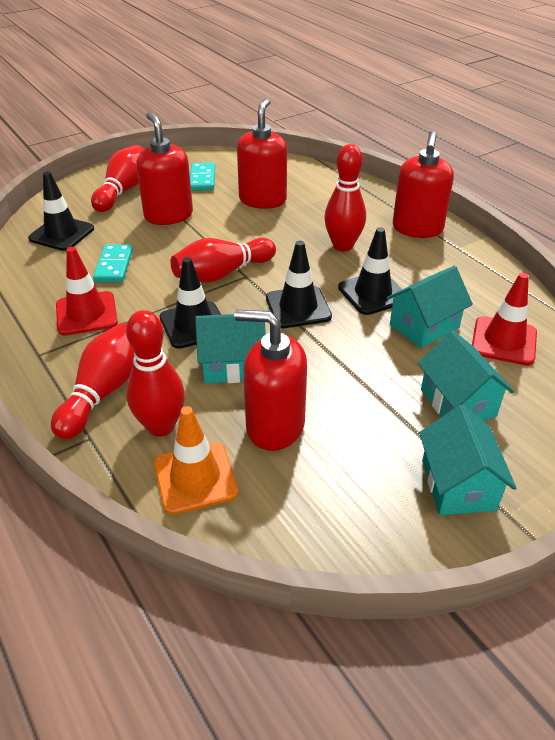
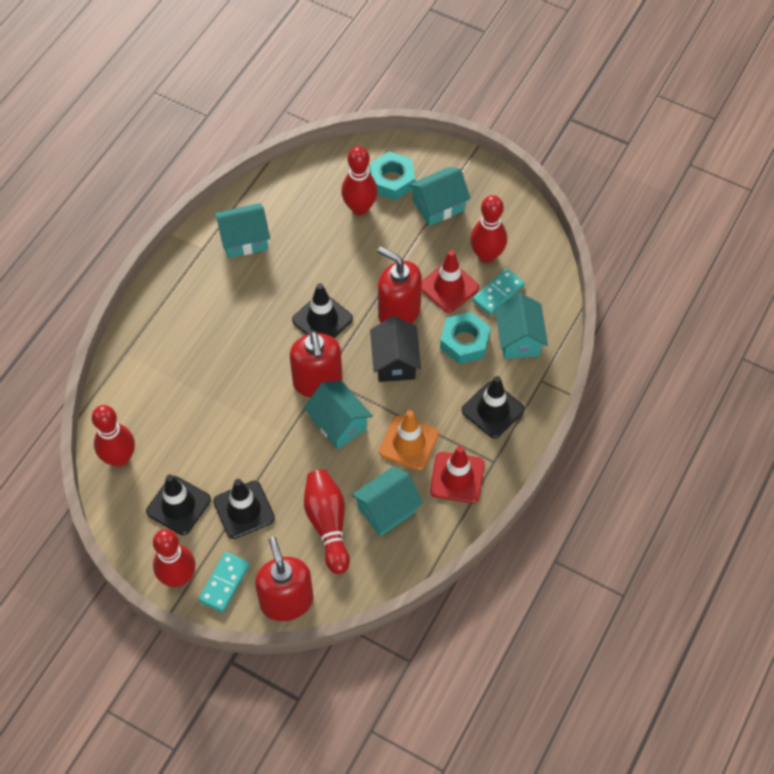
black house: 0 -> 1
red soap dispenser: 4 -> 3
turquoise house: 4 -> 5
turquoise nut: 0 -> 2

